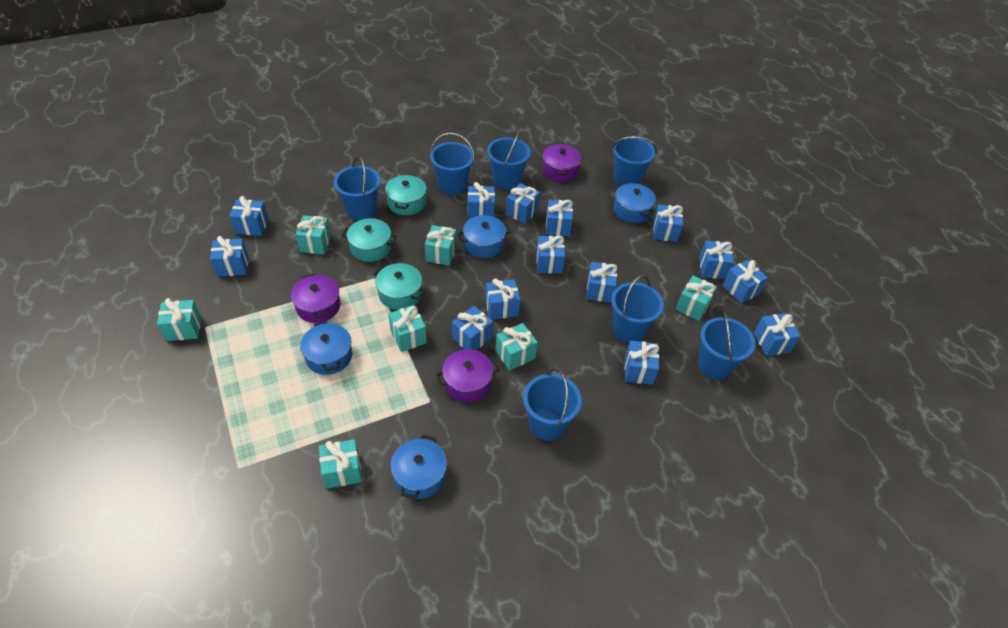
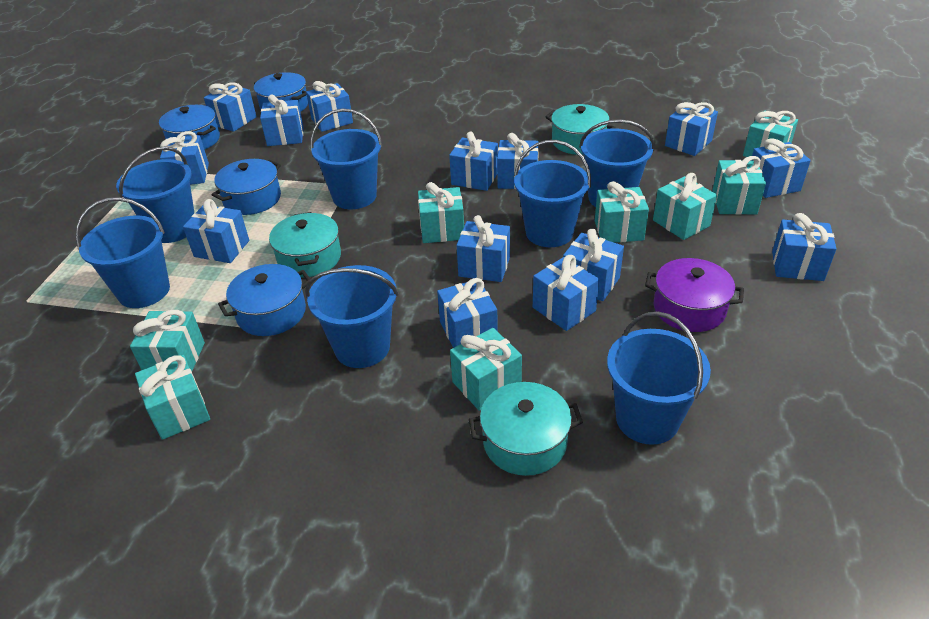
purple pot: 3 -> 1
turquoise gift: 7 -> 8

